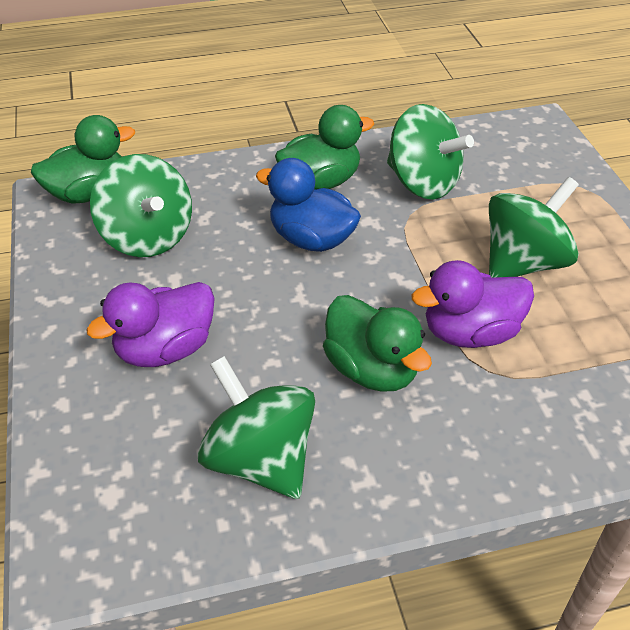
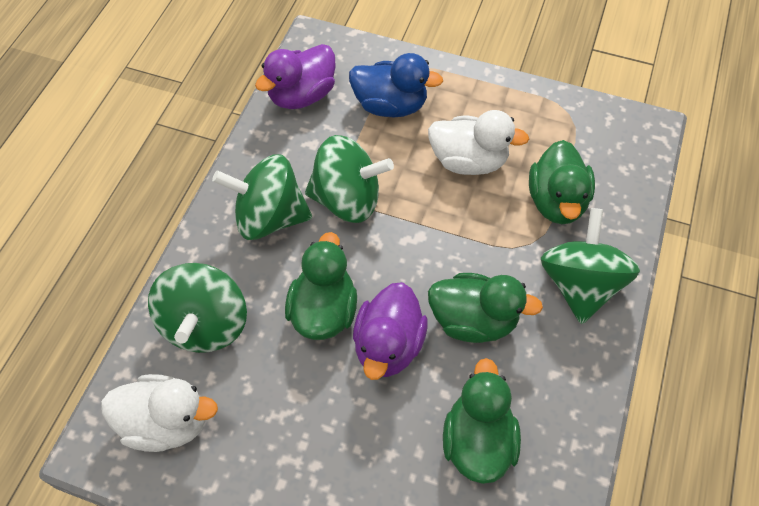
green duck: 3 -> 4
white duck: 0 -> 2

